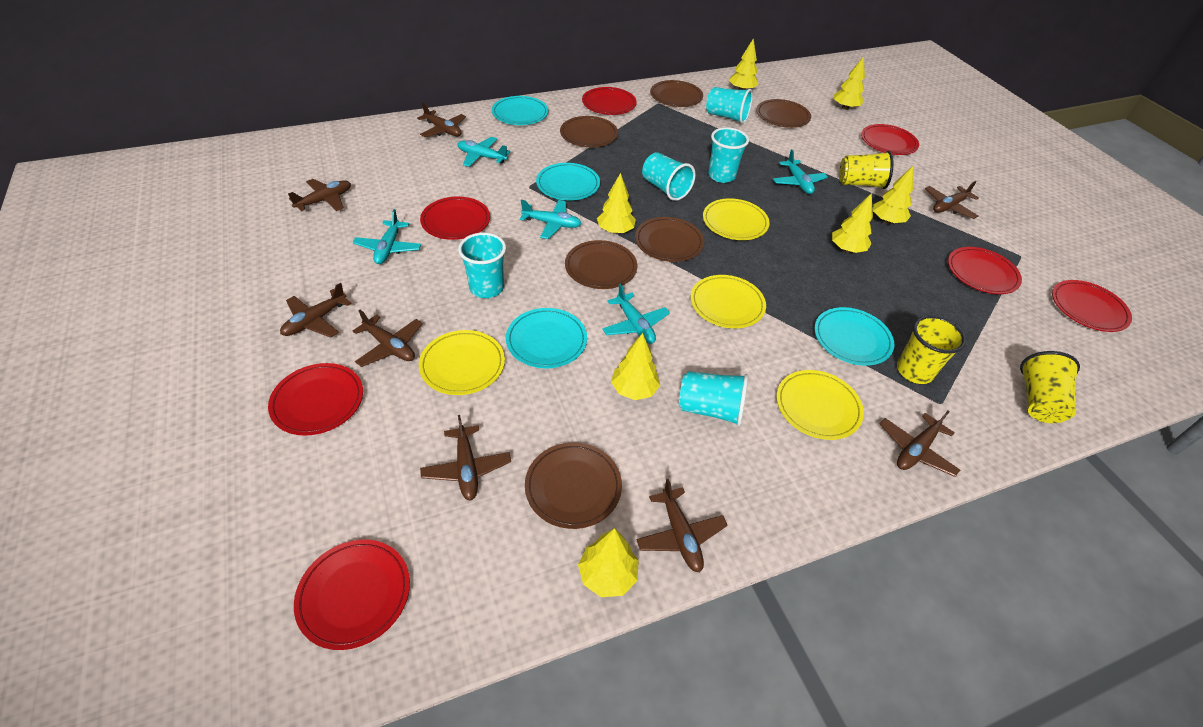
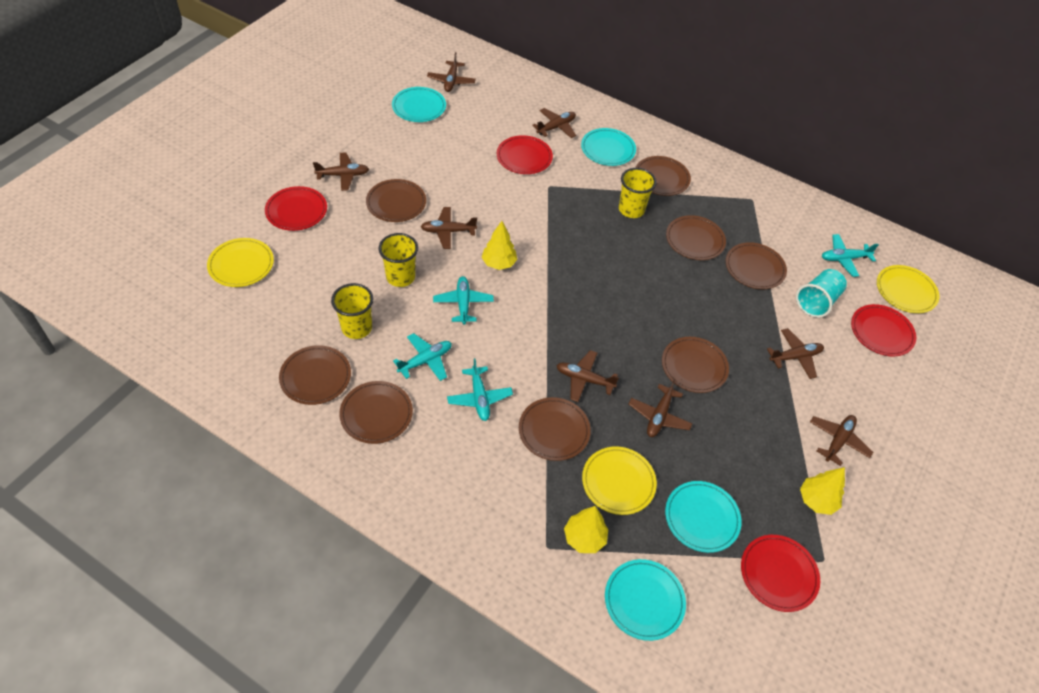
brown plate: 6 -> 8
red plate: 7 -> 4
turquoise cup: 5 -> 1
turquoise plane: 5 -> 4
yellow plate: 4 -> 3
yellow tree: 7 -> 3

